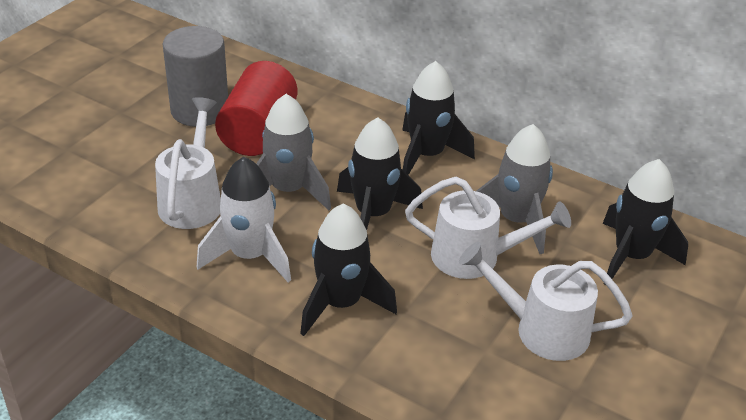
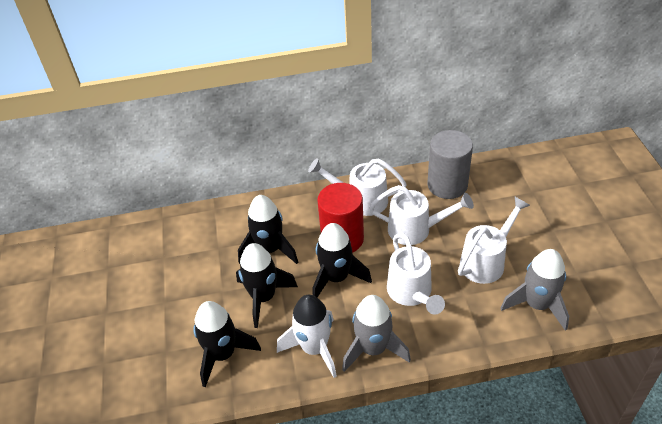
white watering can: 3 -> 4

